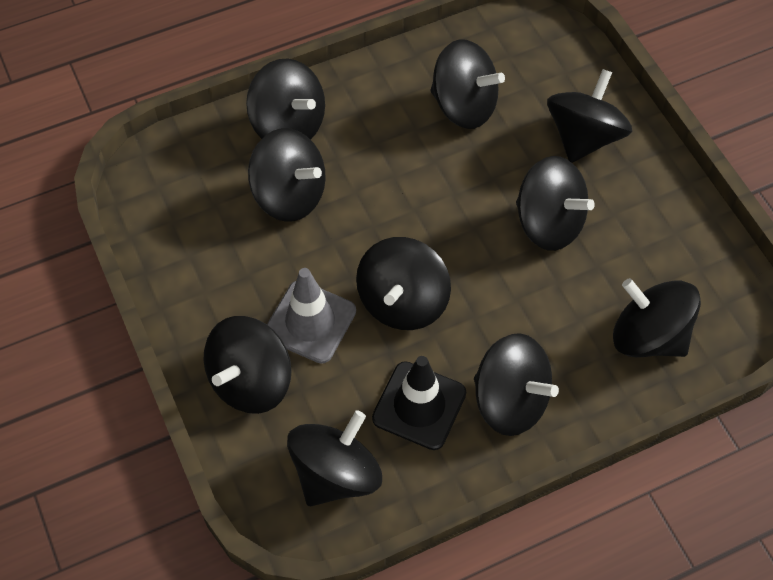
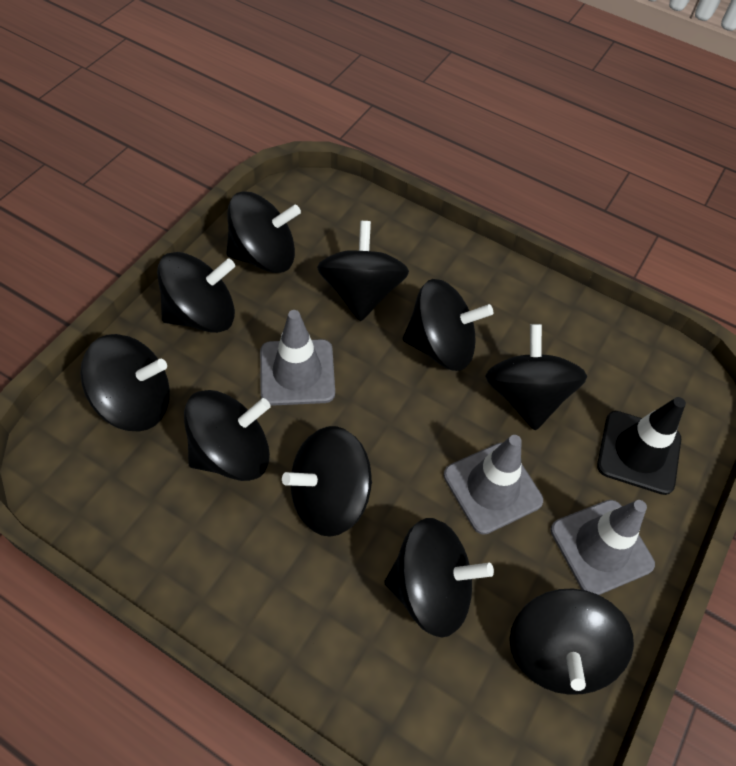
grey traffic cone: 1 -> 3

